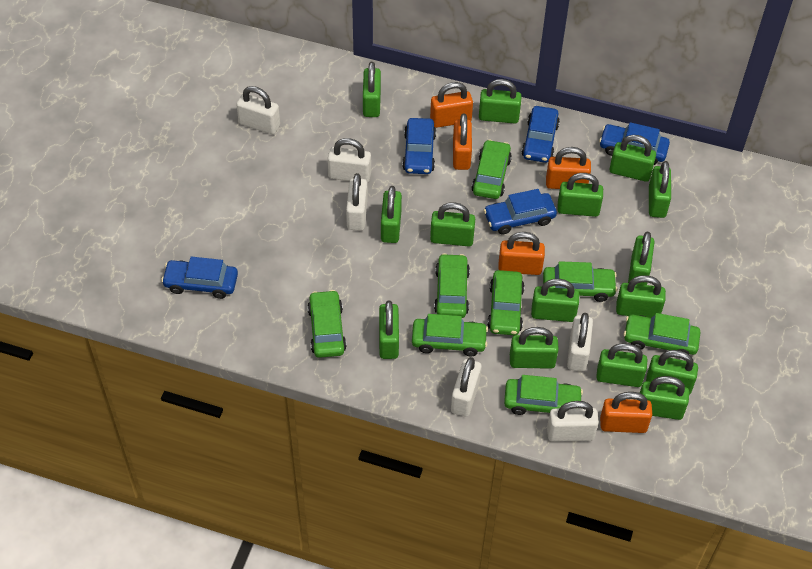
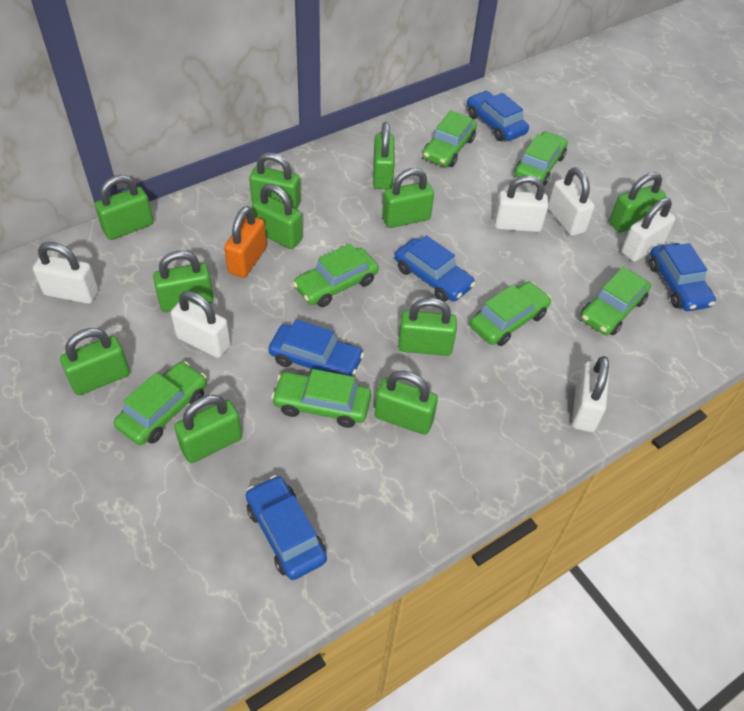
green car: 8 -> 7
green padlock: 15 -> 11
orange padlock: 5 -> 1

